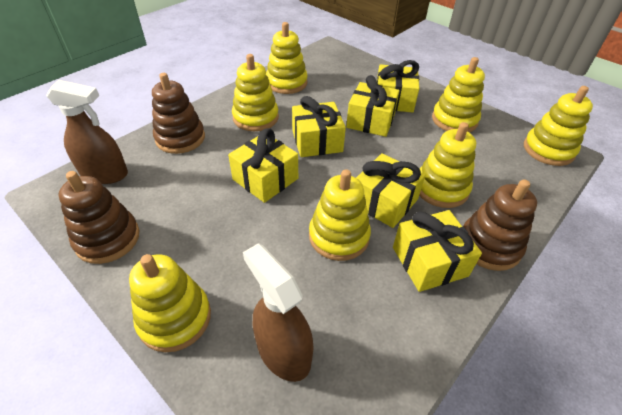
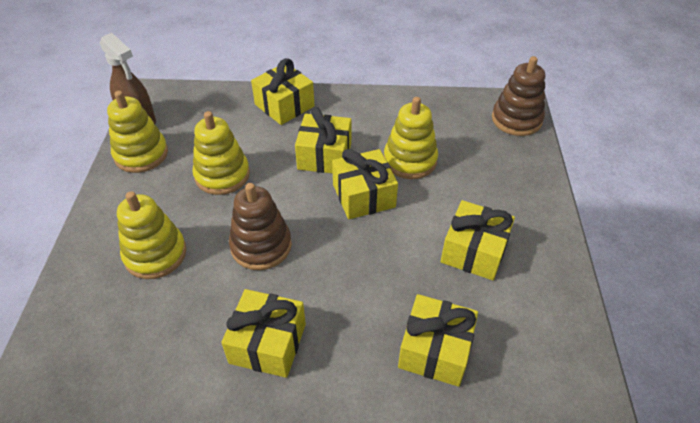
brown spray bottle: 2 -> 1
brown stacking toy: 3 -> 2
yellow stacking toy: 7 -> 4

